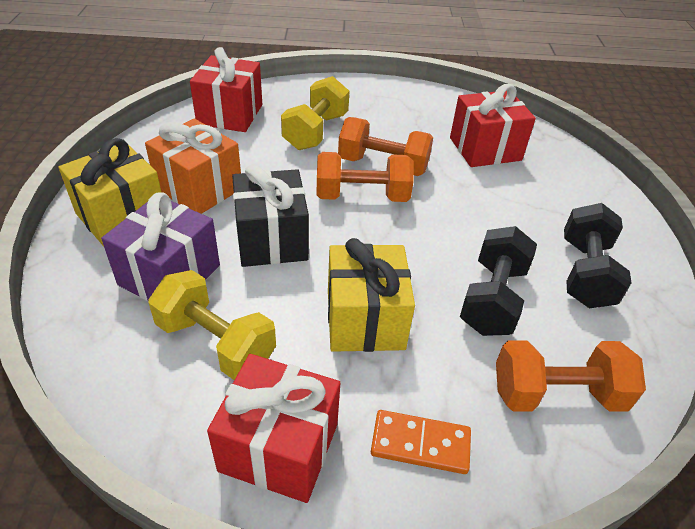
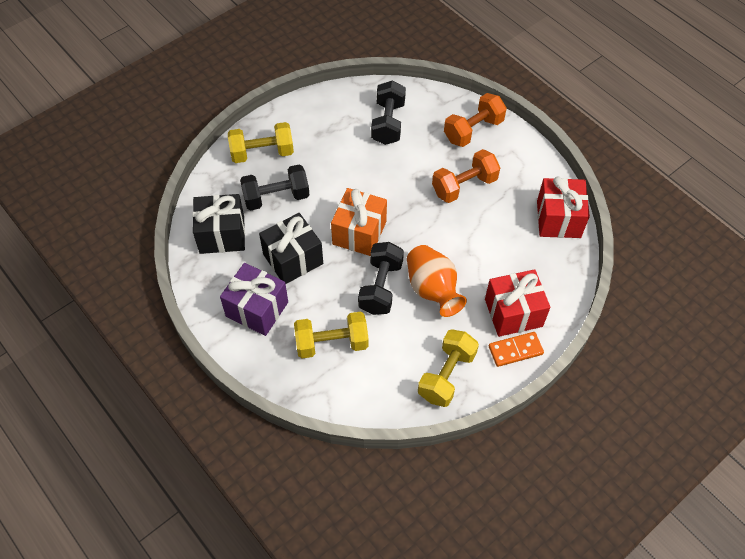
black dumbbell: 2 -> 3
black gift: 1 -> 2
orange dumbbell: 3 -> 2
orange vase: 0 -> 1
red gift: 3 -> 2
yellow dumbbell: 2 -> 3
yellow gift: 2 -> 0

